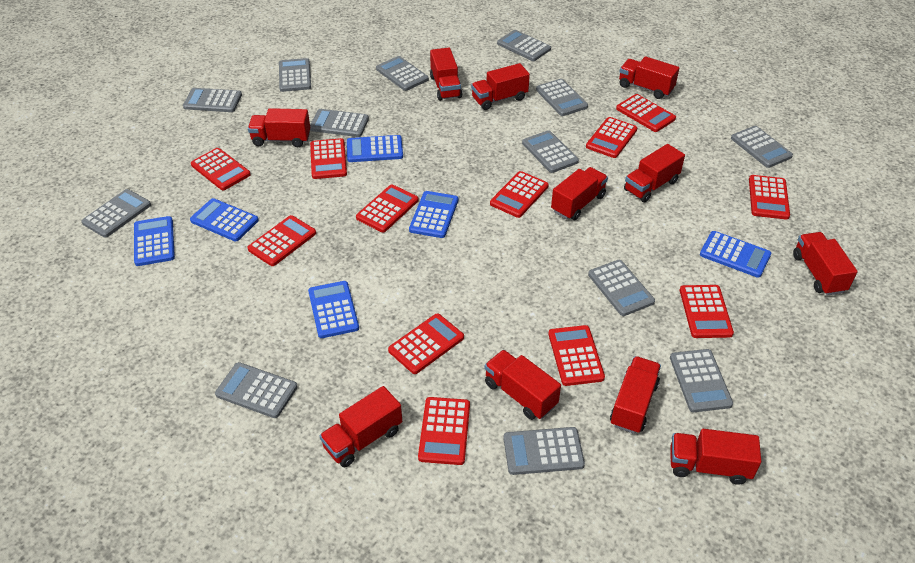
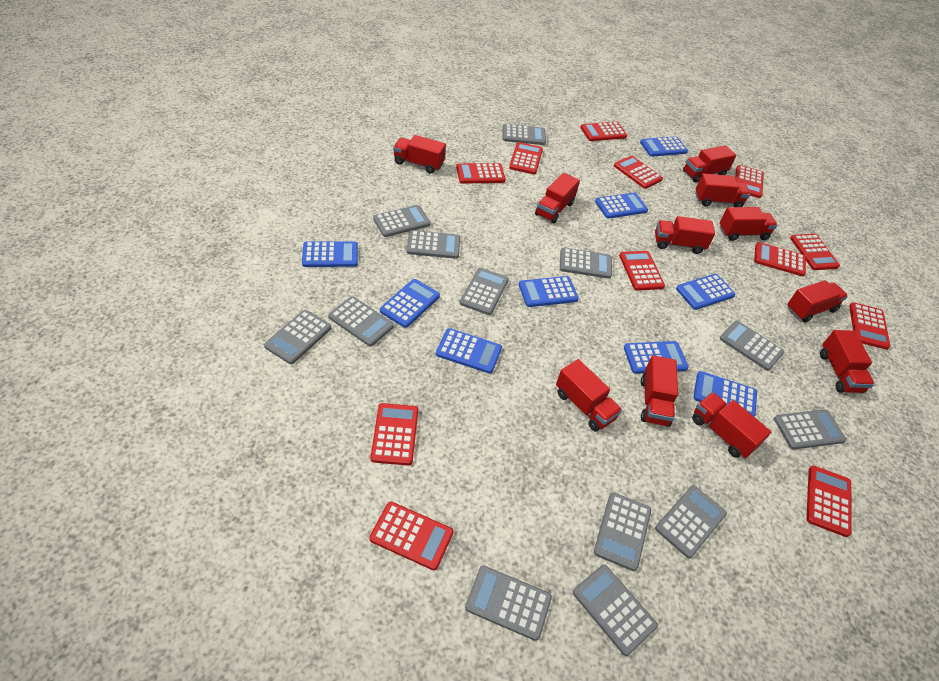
blue calculator: 6 -> 9

